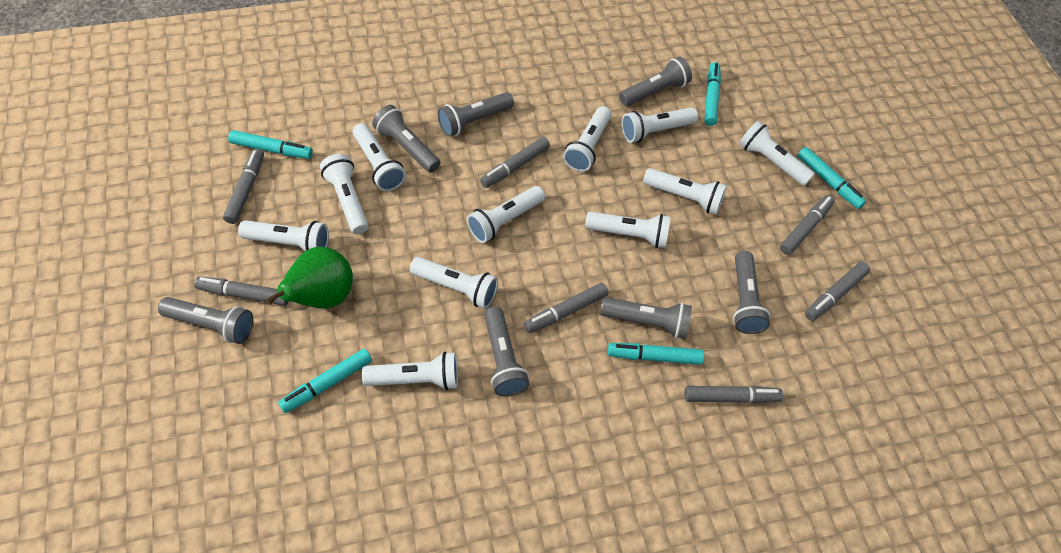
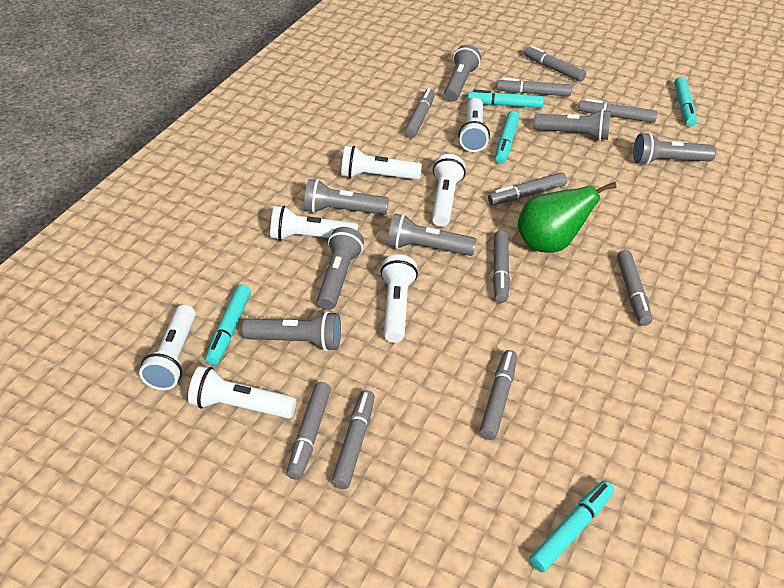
grey marker: 7 -> 10
white flashlight: 11 -> 7

